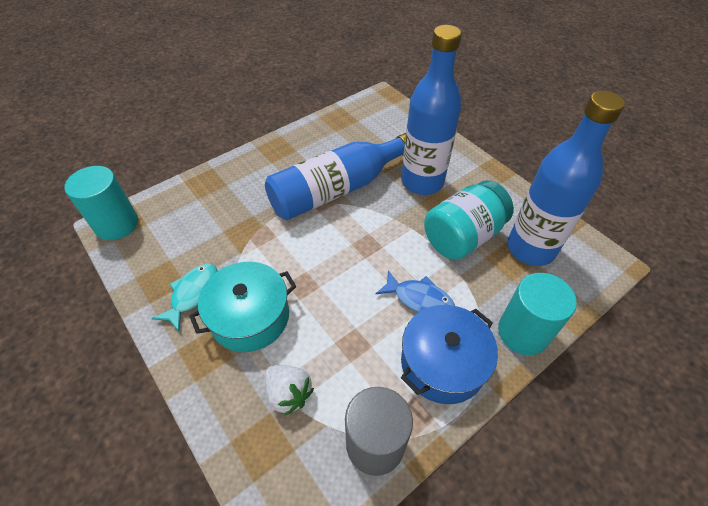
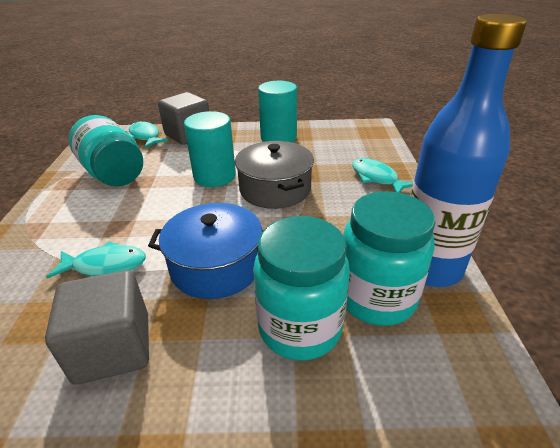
blue bottle: 3 -> 1
blue fish: 1 -> 0
grey cube: 0 -> 2
grey cylinder: 1 -> 0
grey pot: 0 -> 1
turquoise fish: 1 -> 3
turquoise jar: 1 -> 3
turquoise pot: 1 -> 0
white strawberry: 1 -> 0

